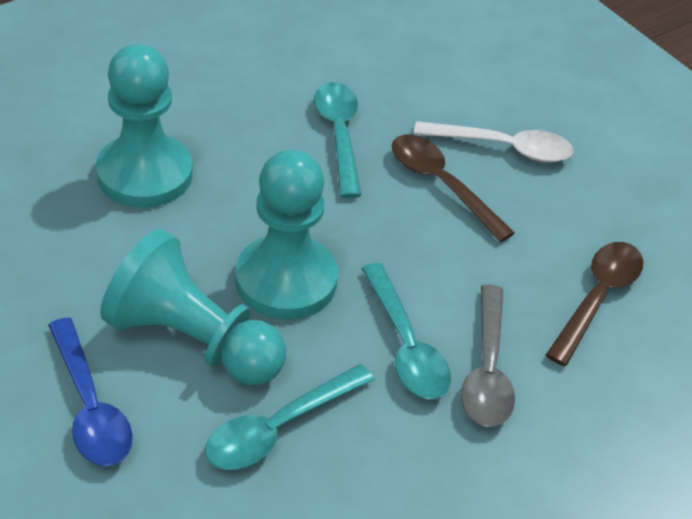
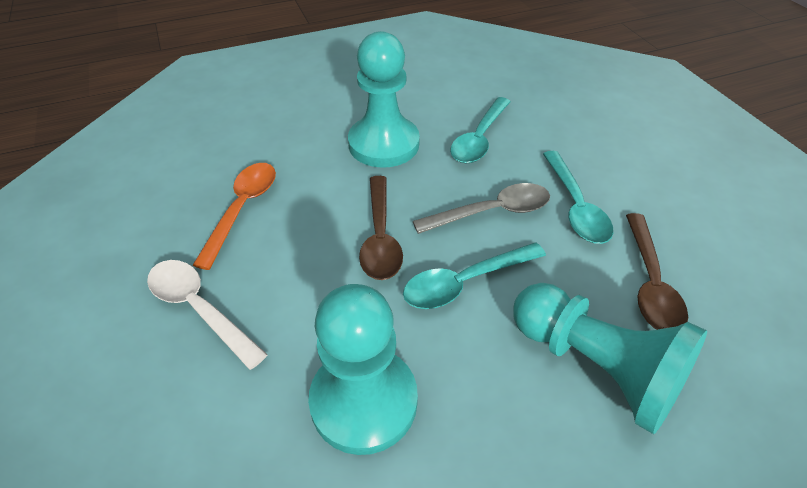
blue spoon: 1 -> 0
orange spoon: 0 -> 1

